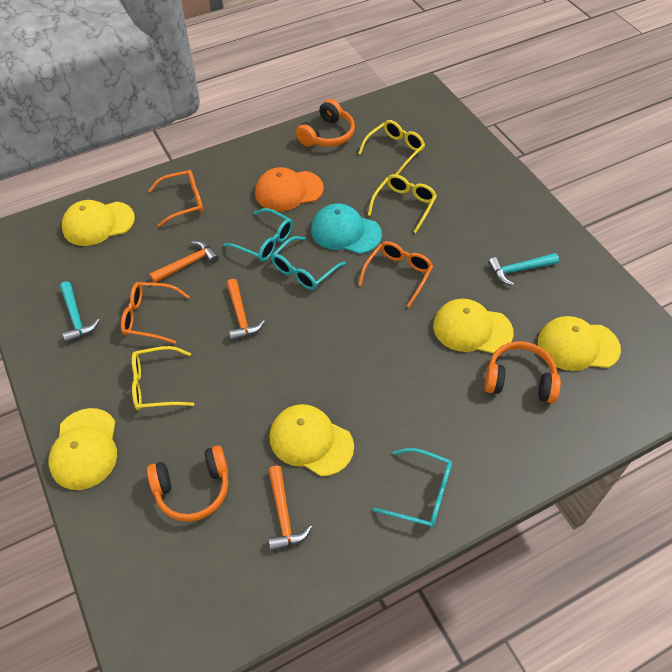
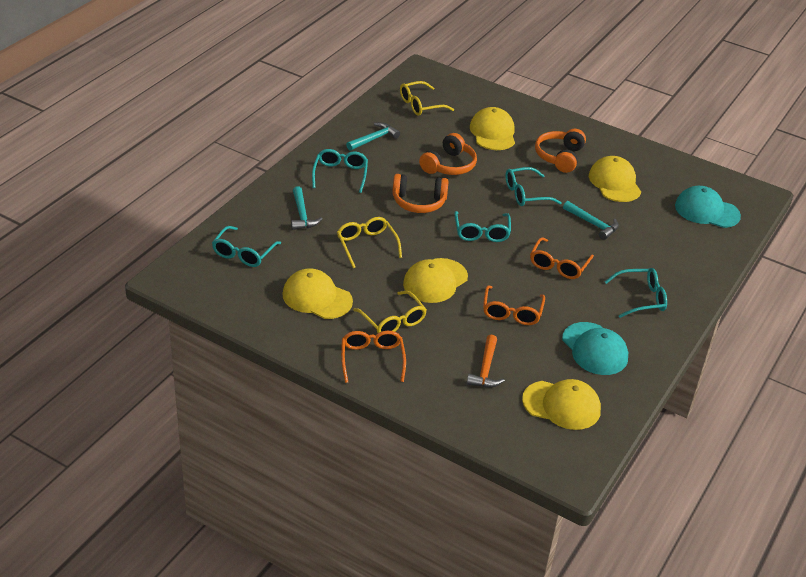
orange cap: 1 -> 0
orange hammer: 3 -> 1
turquoise cap: 1 -> 2
turquoise glasses: 3 -> 5
turquoise hammer: 2 -> 3

